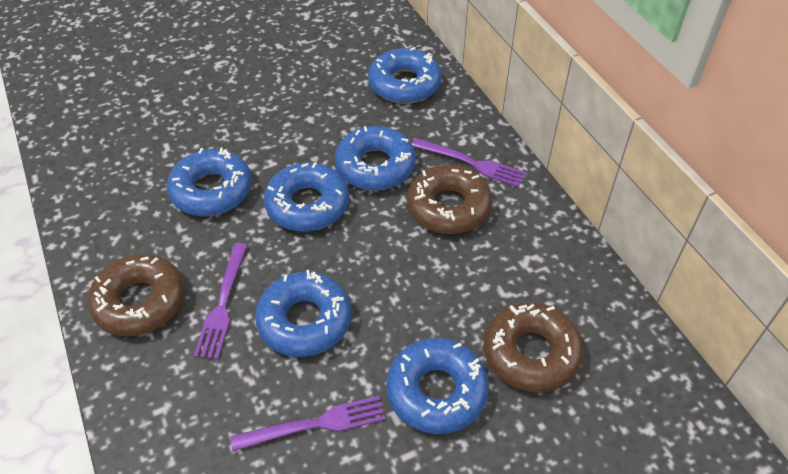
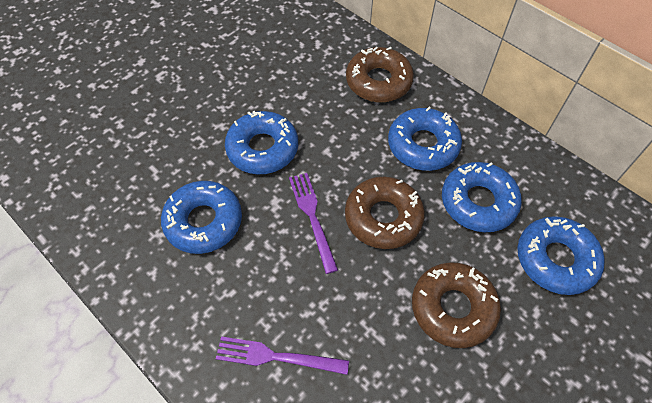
blue donut: 6 -> 5
purple fork: 3 -> 2

